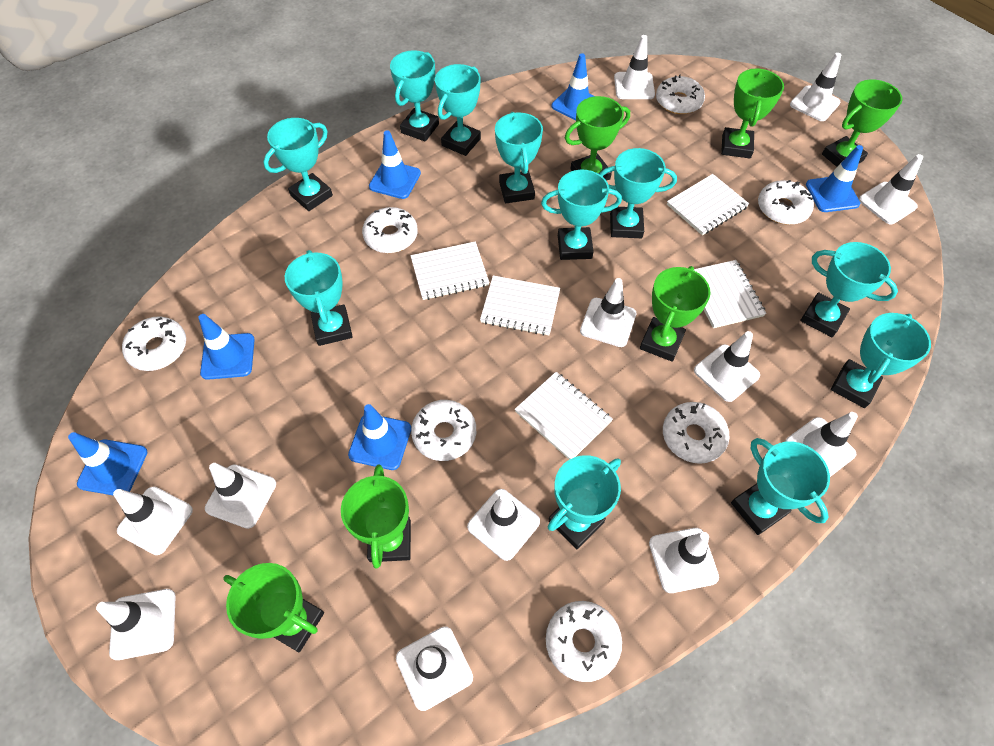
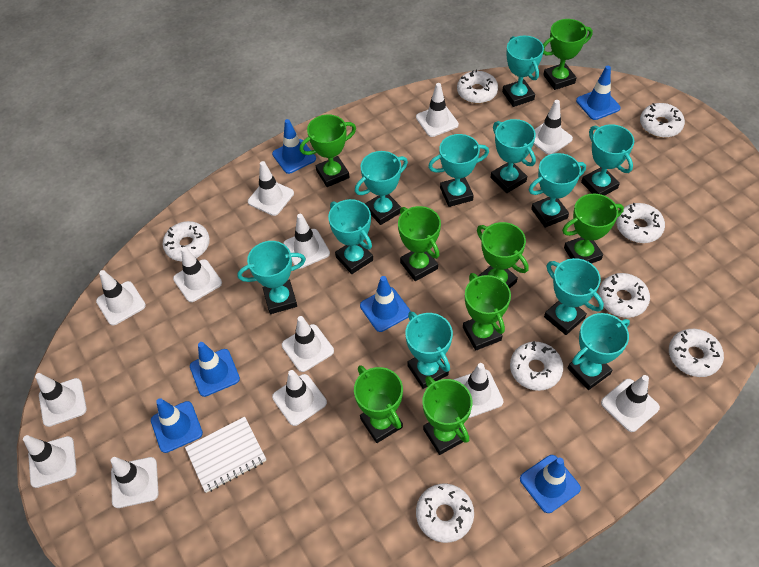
green trophy: 6 -> 8
white donut: 7 -> 8
white notebook: 5 -> 1
white traffic cone: 12 -> 13

